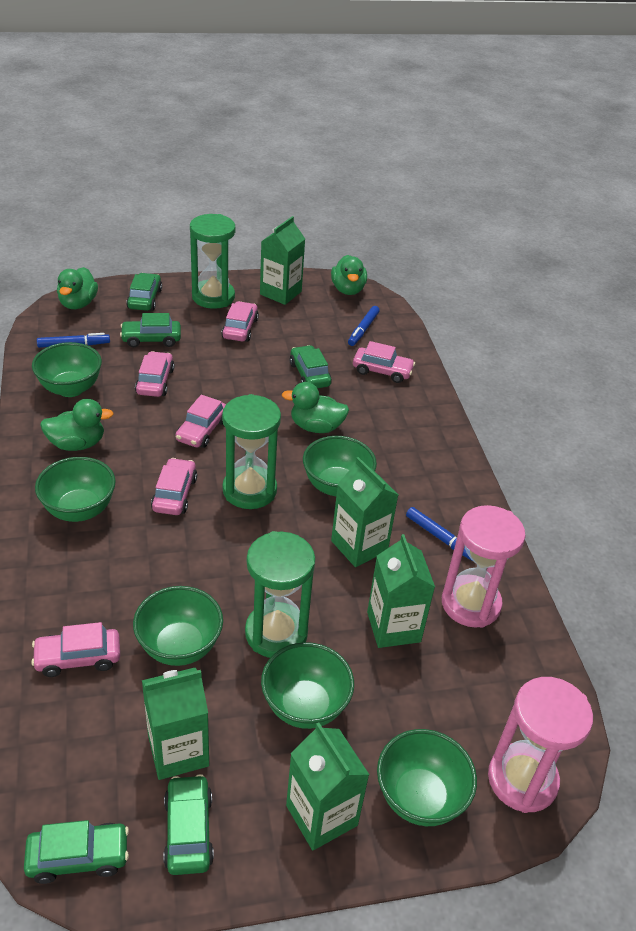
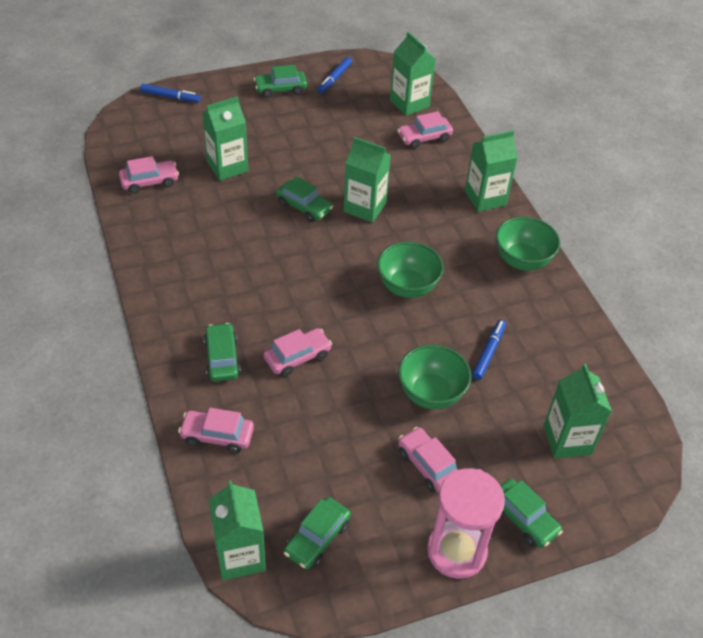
green bowl: 6 -> 3
green carton: 5 -> 6
green duck: 4 -> 0
green hourglass: 3 -> 0
pink car: 6 -> 5
pink hourglass: 2 -> 1

